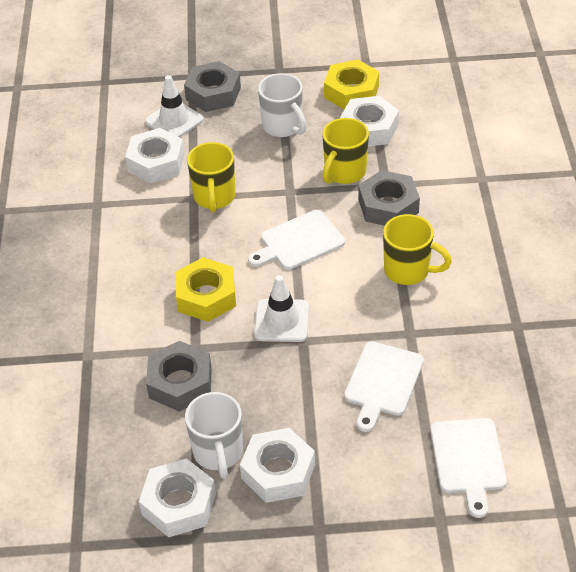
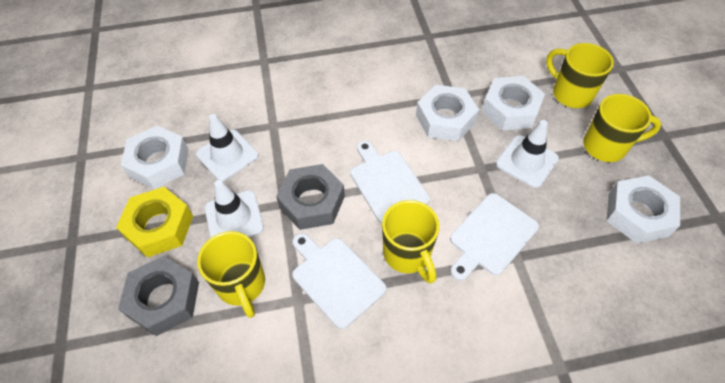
grey nut: 3 -> 2
white mug: 2 -> 0
white traffic cone: 2 -> 3
yellow mug: 3 -> 4
yellow nut: 2 -> 1

